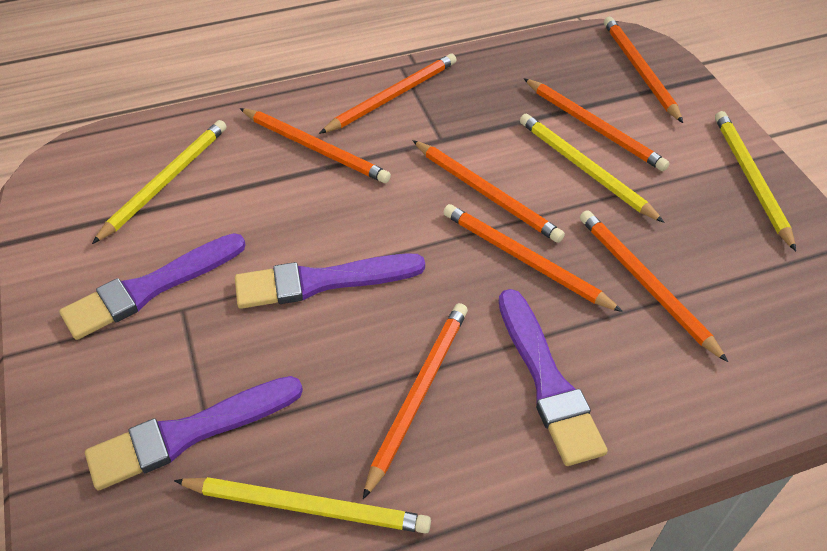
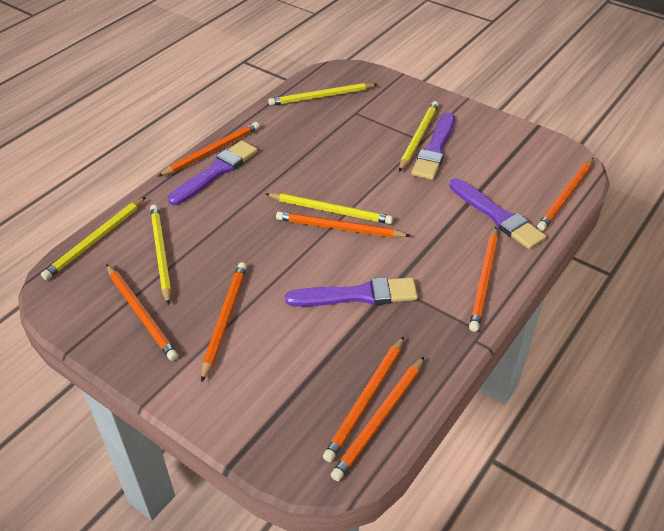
yellow pencil: 4 -> 5

